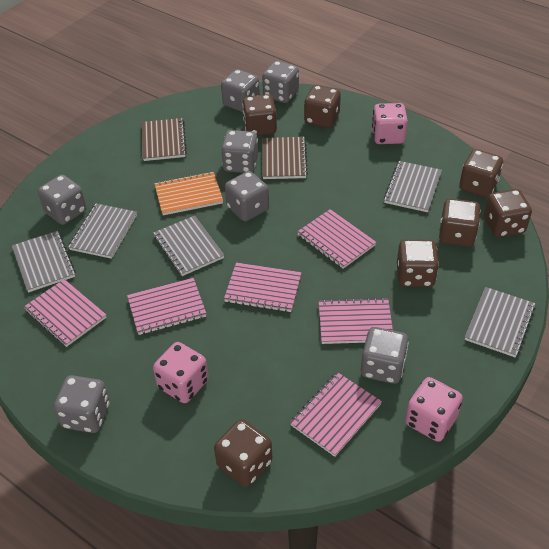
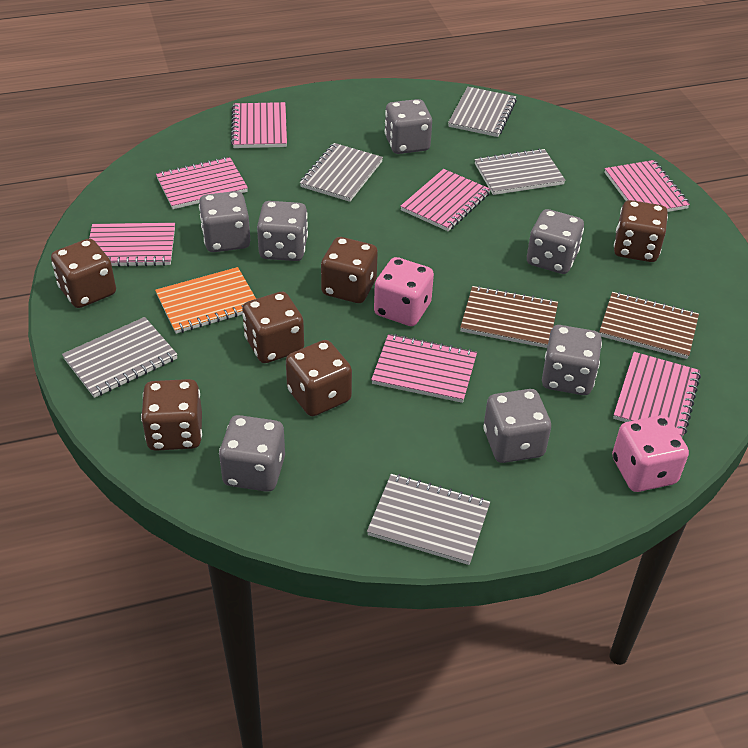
brown dice: 7 -> 6
pink dice: 3 -> 2
pink notebook: 6 -> 7

